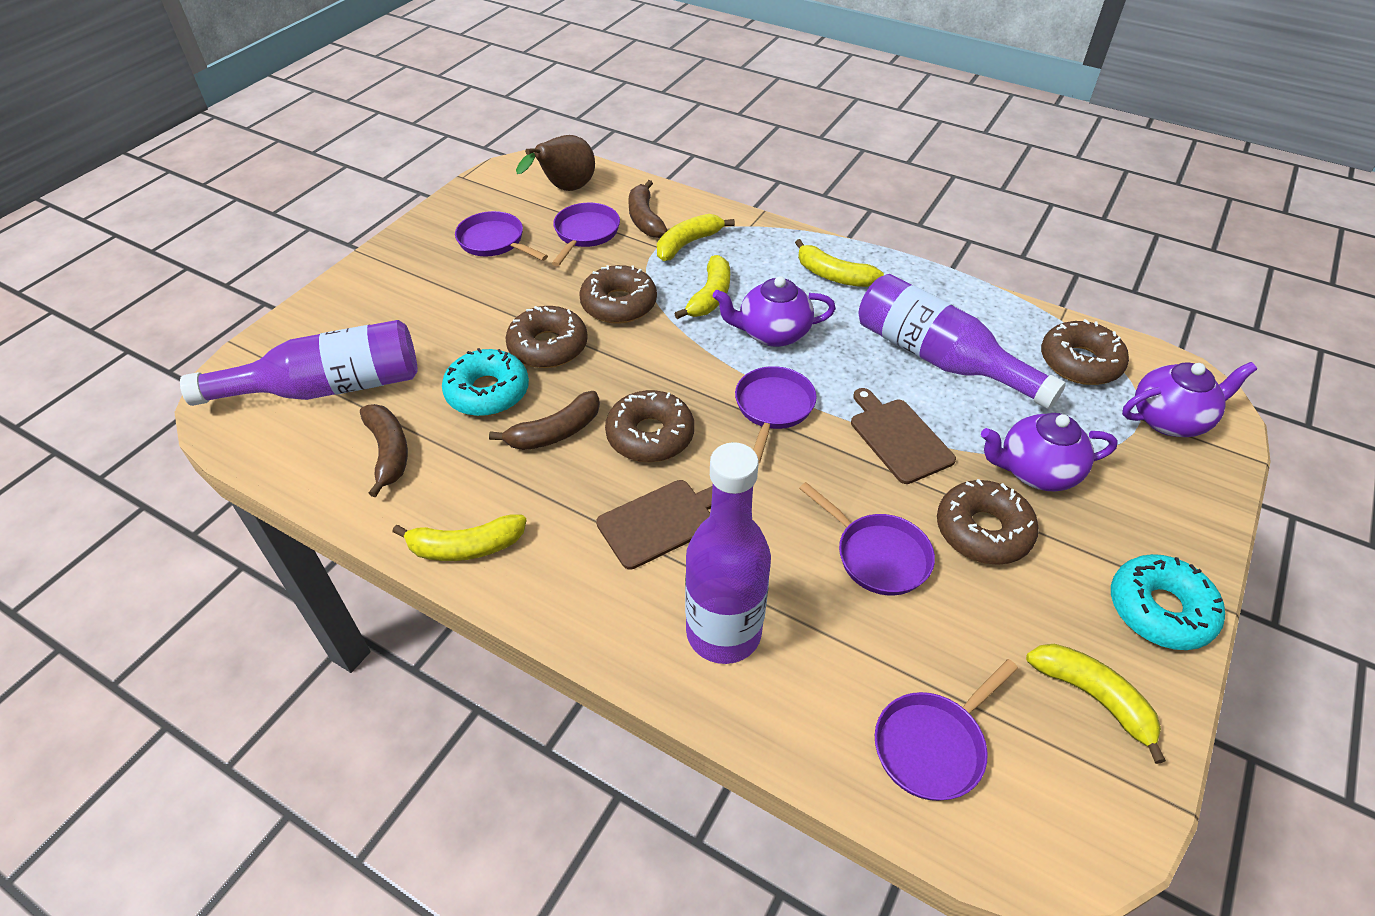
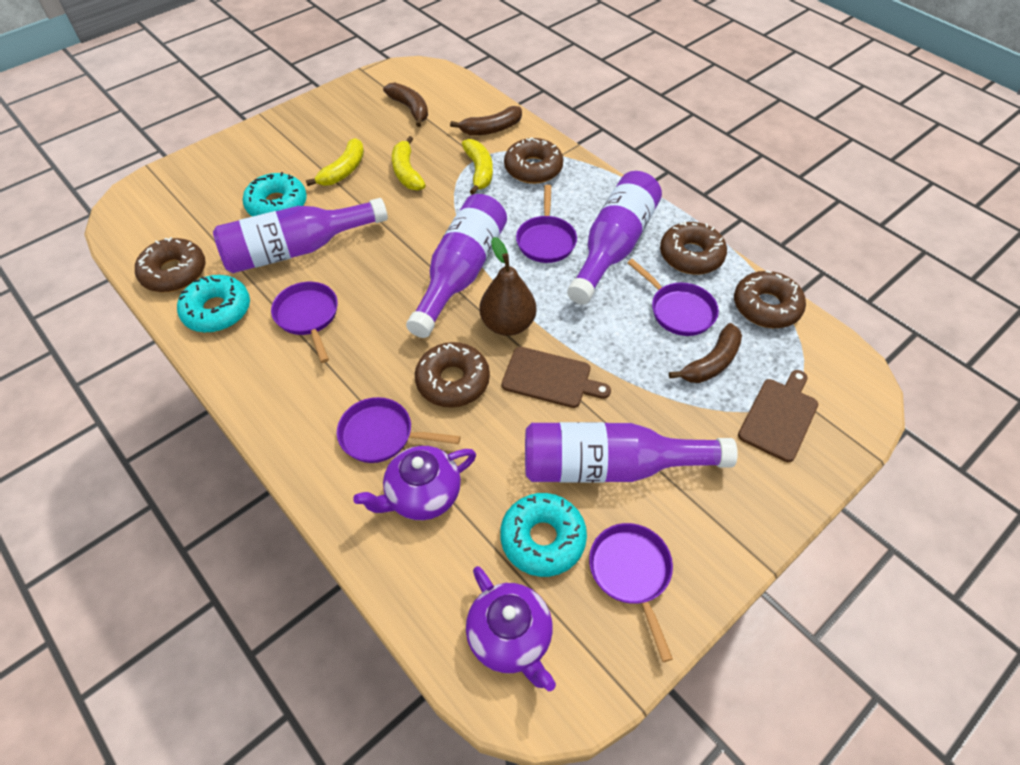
purple bottle: 3 -> 4
purple teapot: 3 -> 2
turquoise donut: 2 -> 3
yellow banana: 5 -> 3

